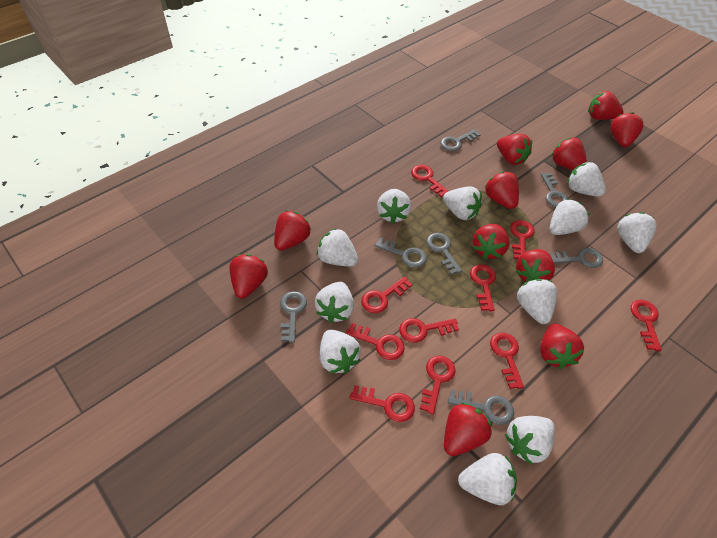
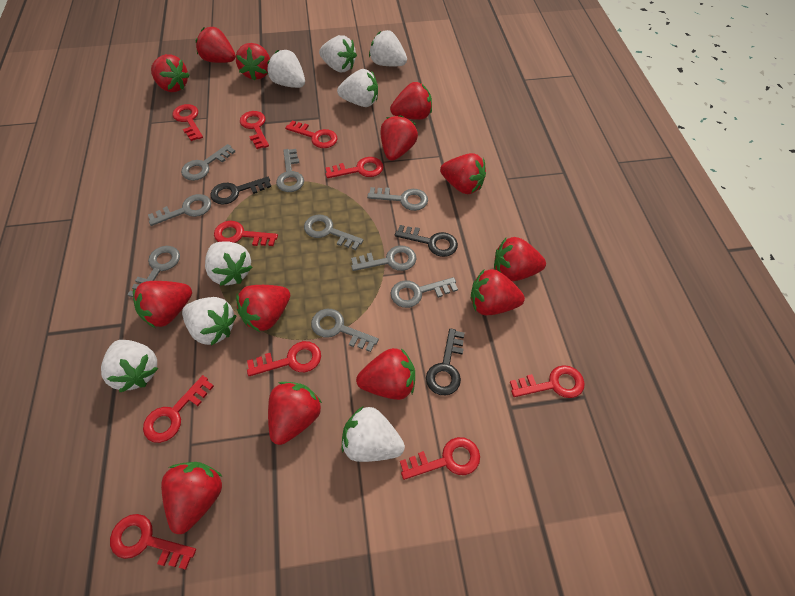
black key: 0 -> 3
grey key: 7 -> 9
red strawberry: 11 -> 13
white strawberry: 11 -> 8

